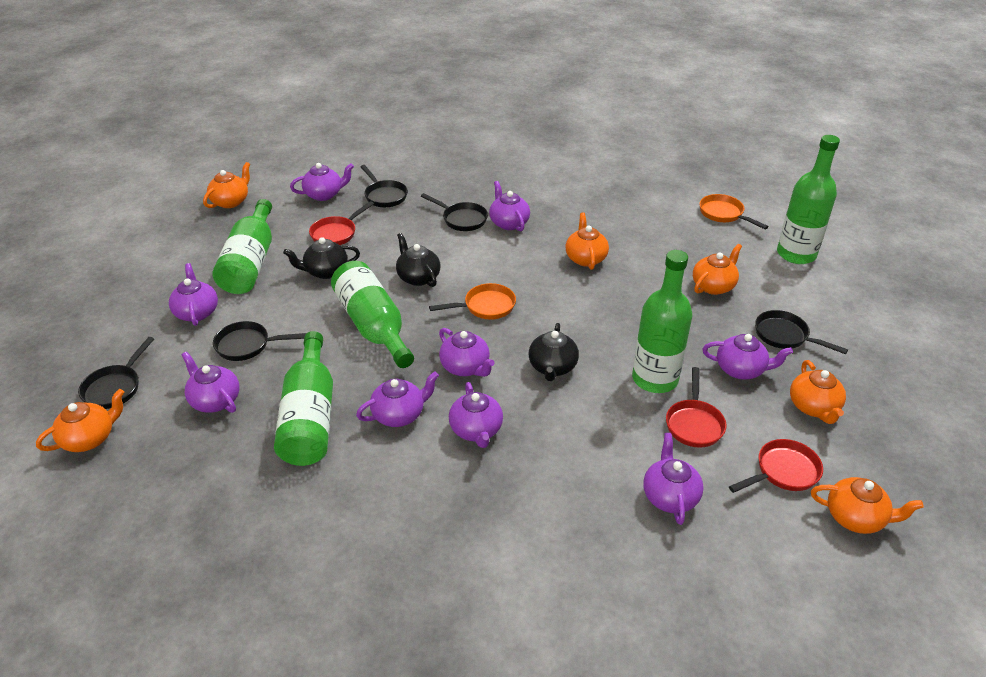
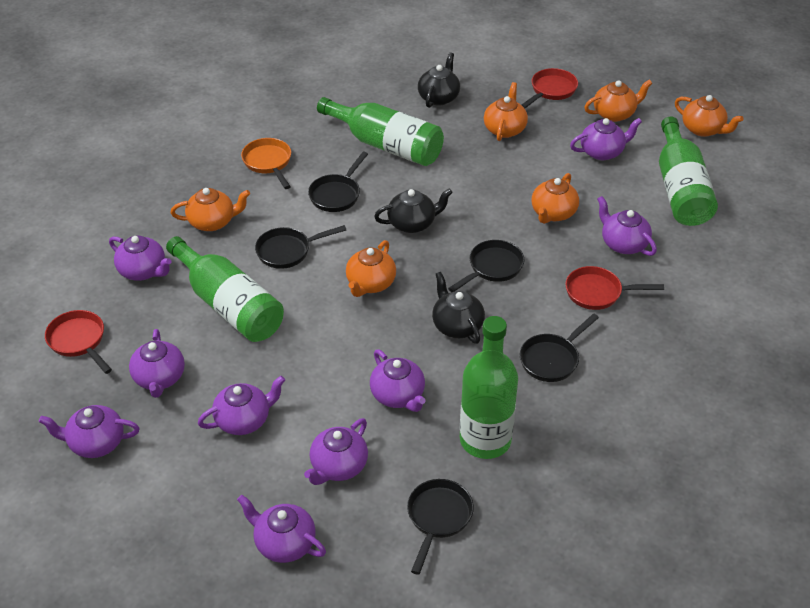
green bottle: 5 -> 4
orange pan: 2 -> 1

